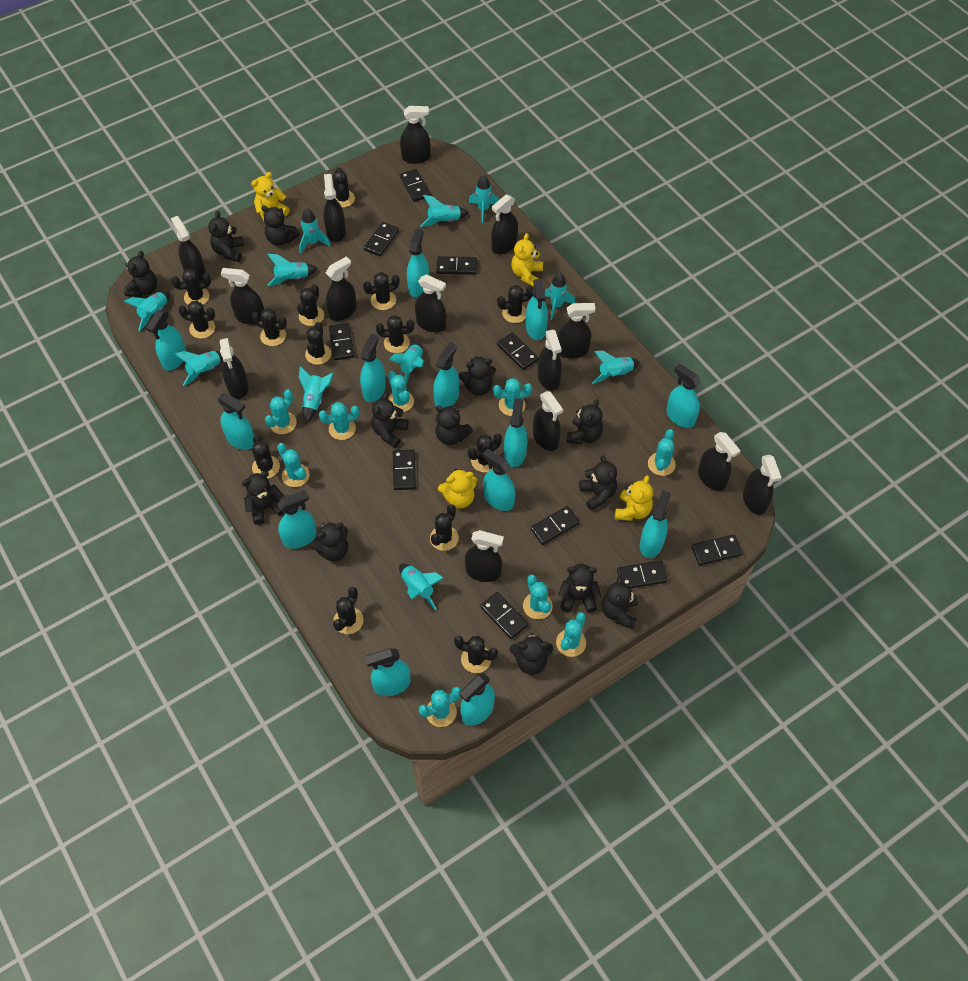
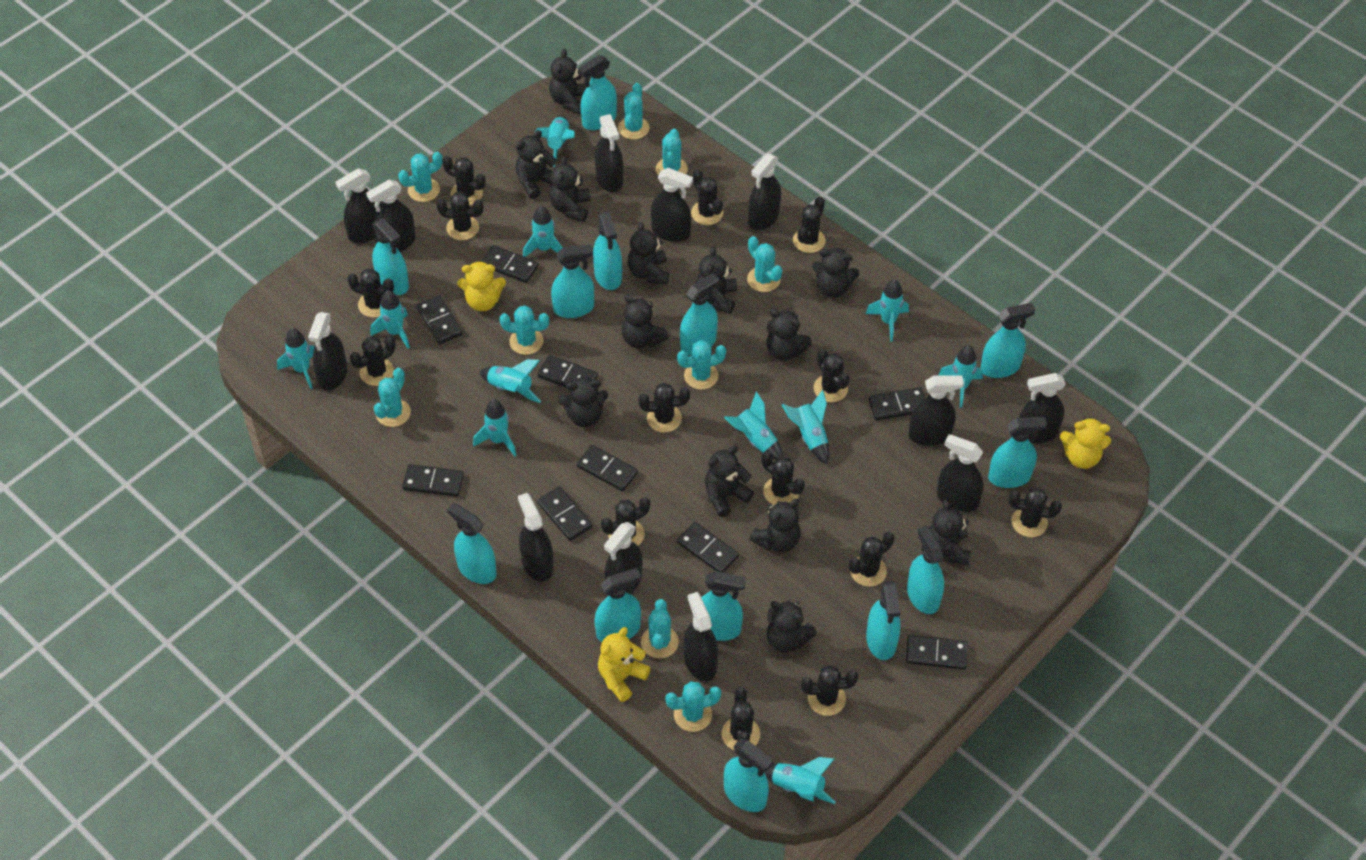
black domino: 10 -> 9
black spray bottle: 14 -> 12
yellow teddy bear: 4 -> 3

